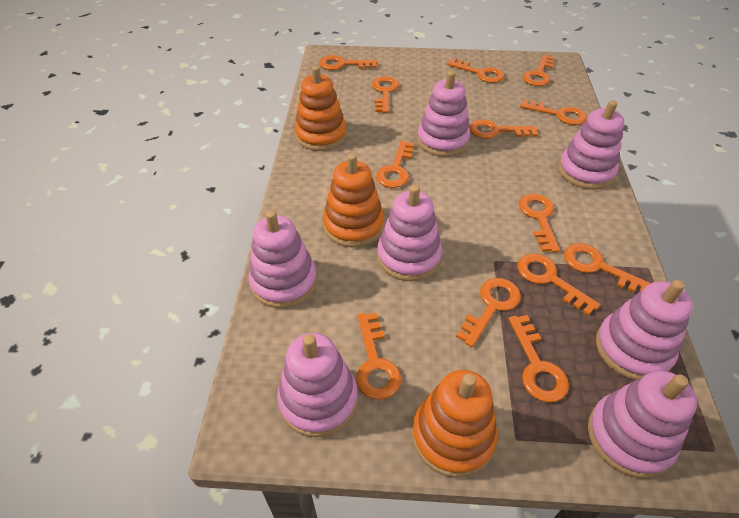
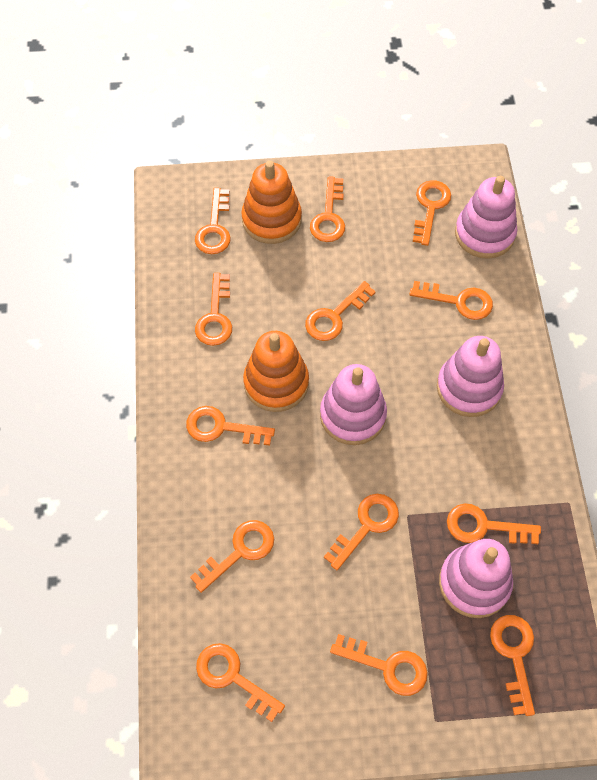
orange stacking toy: 3 -> 2
pink stacking toy: 7 -> 4

